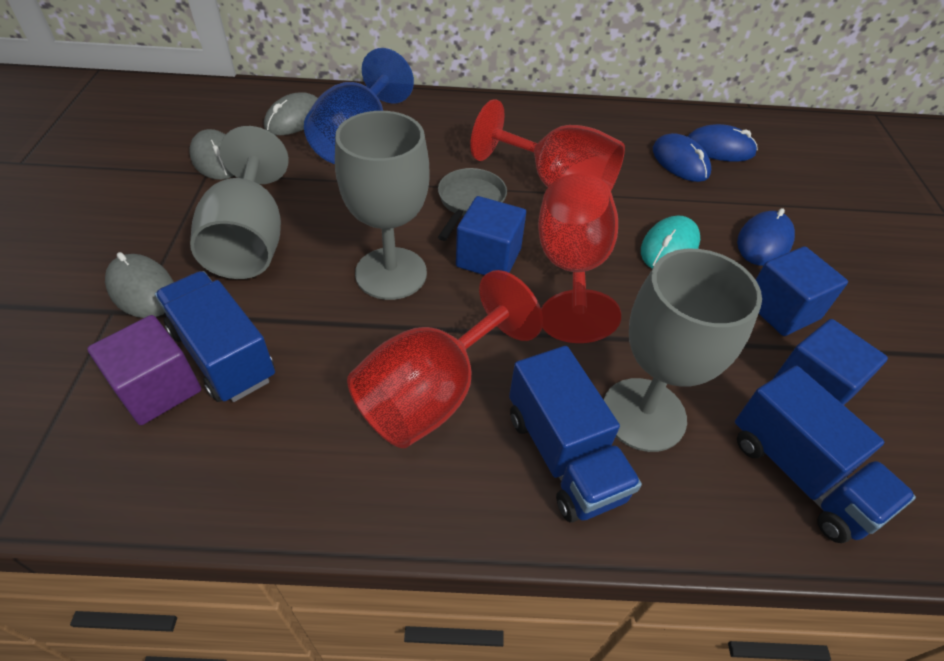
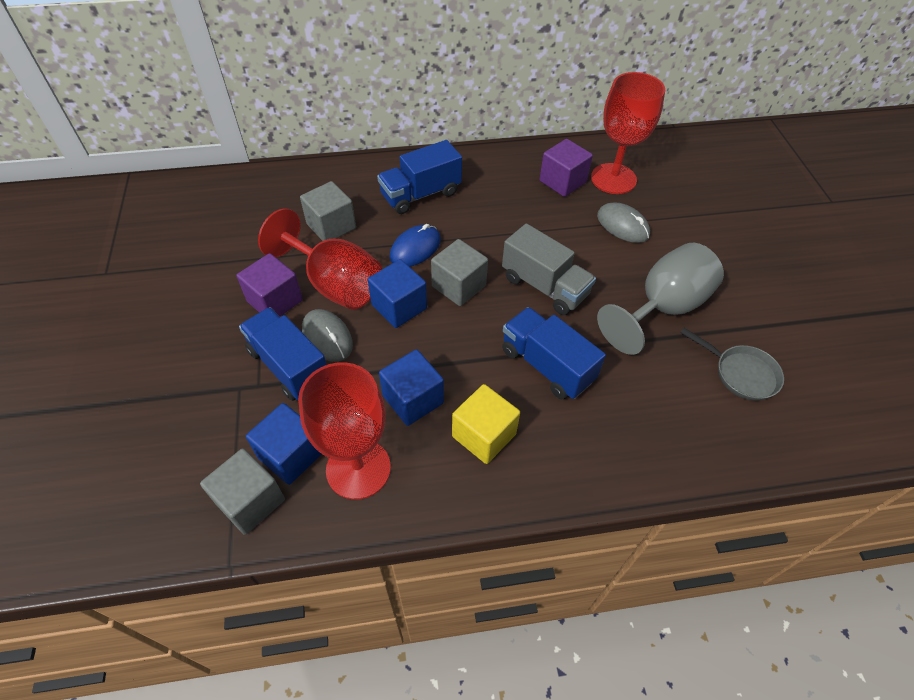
blue goblet: 1 -> 0
blue mouse: 3 -> 1
grey cube: 0 -> 3
grey goblet: 3 -> 1
grey mouse: 3 -> 2
grey truck: 0 -> 1
purple cube: 1 -> 2
turquoise mouse: 1 -> 0
yellow cube: 0 -> 1

